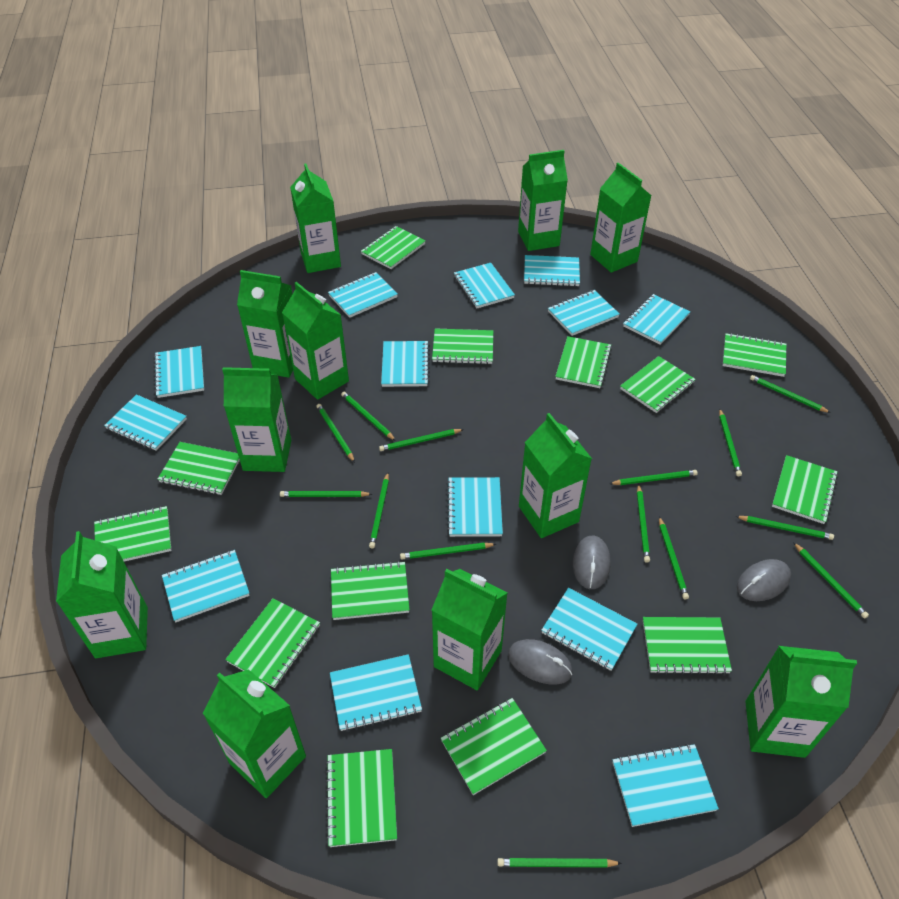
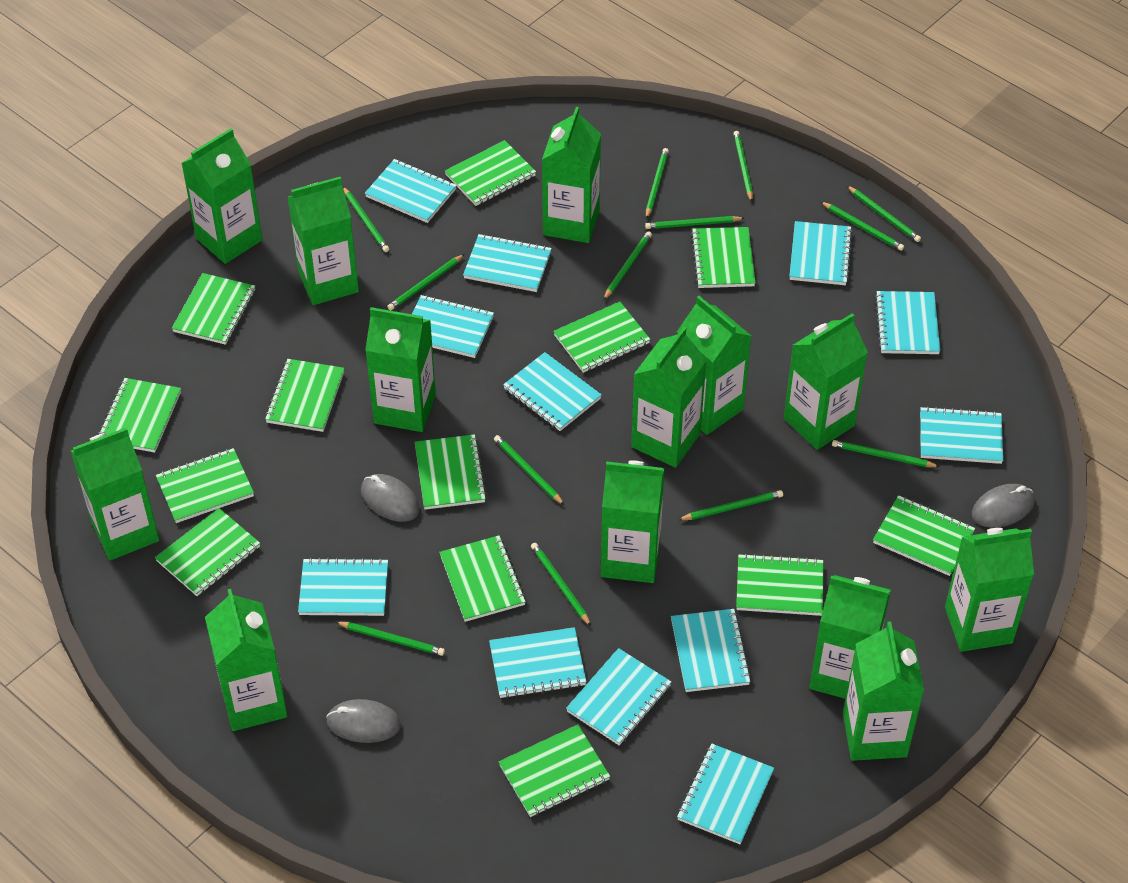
green carton: 11 -> 13
green pencil: 14 -> 13
turquoise notebook: 13 -> 12

